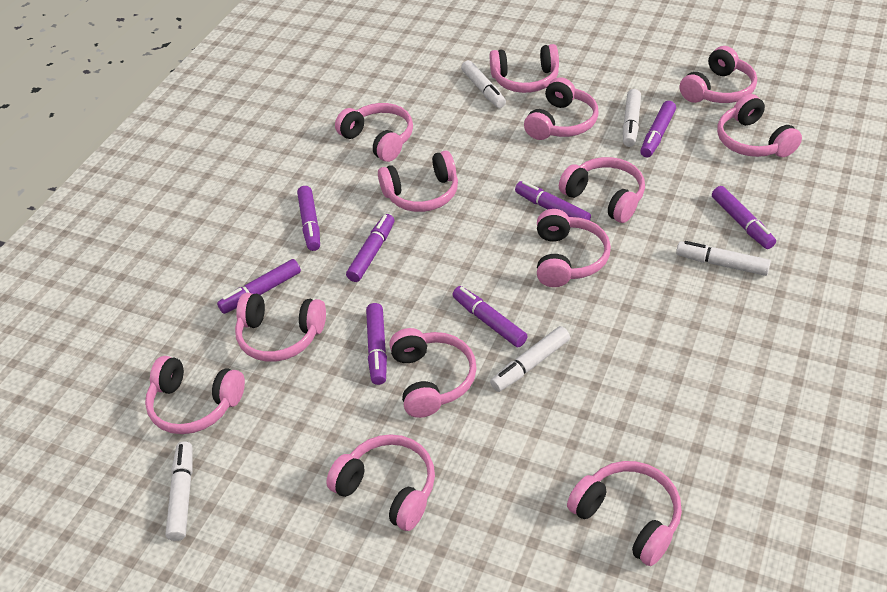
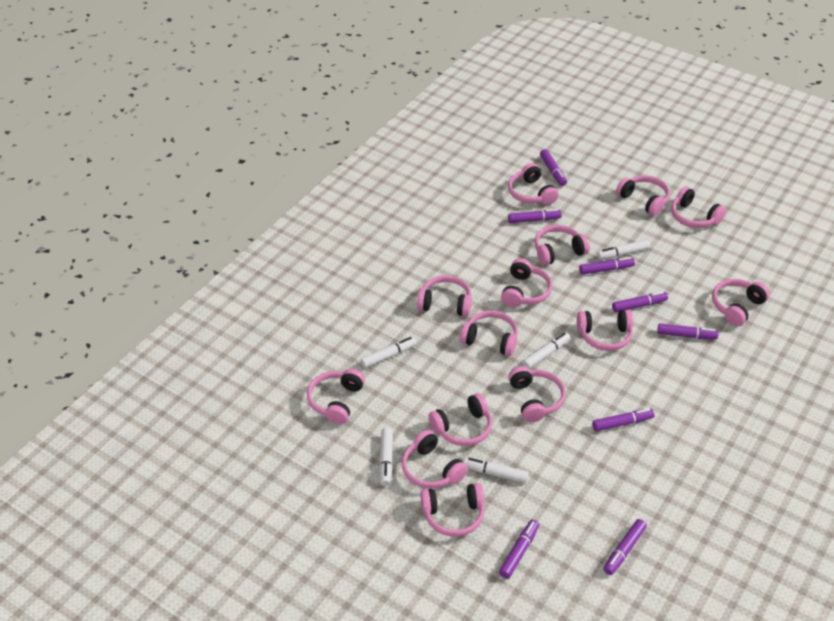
pink headphones: 13 -> 14

